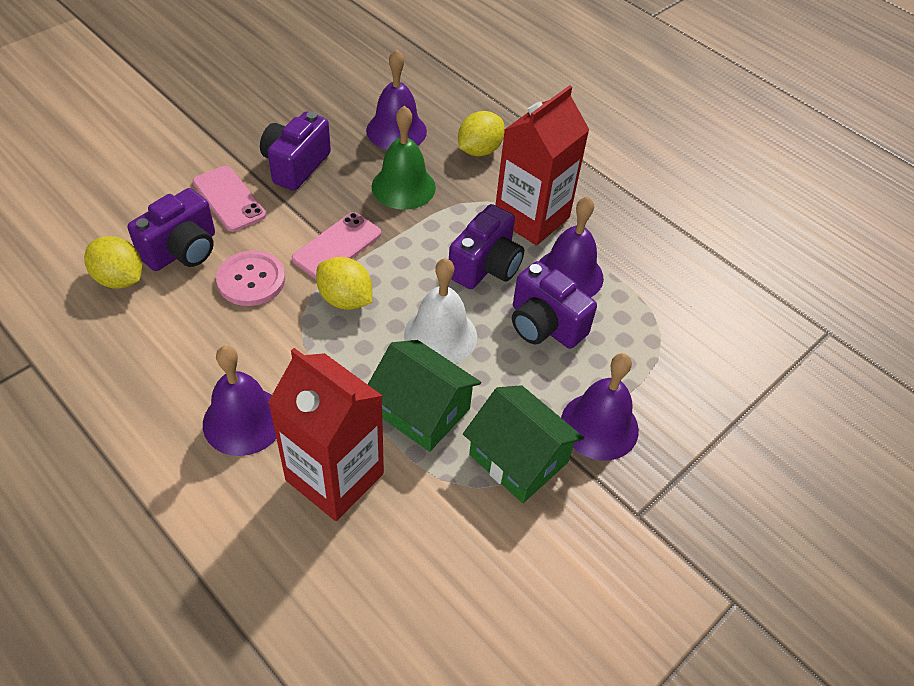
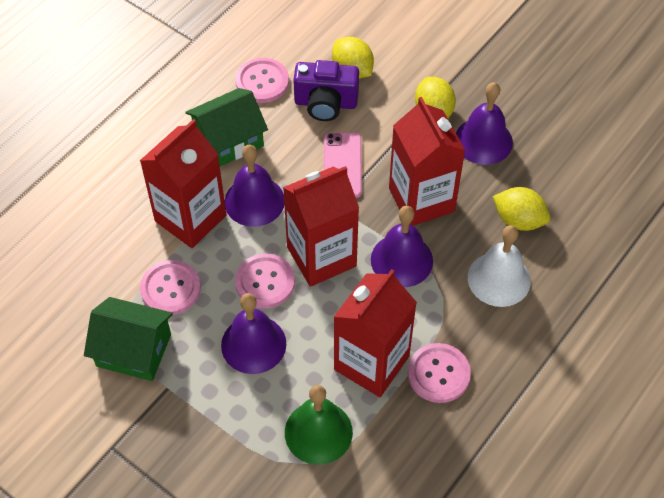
pink button: 1 -> 4
pink phone: 2 -> 1
purple camera: 4 -> 1
red carton: 2 -> 4

